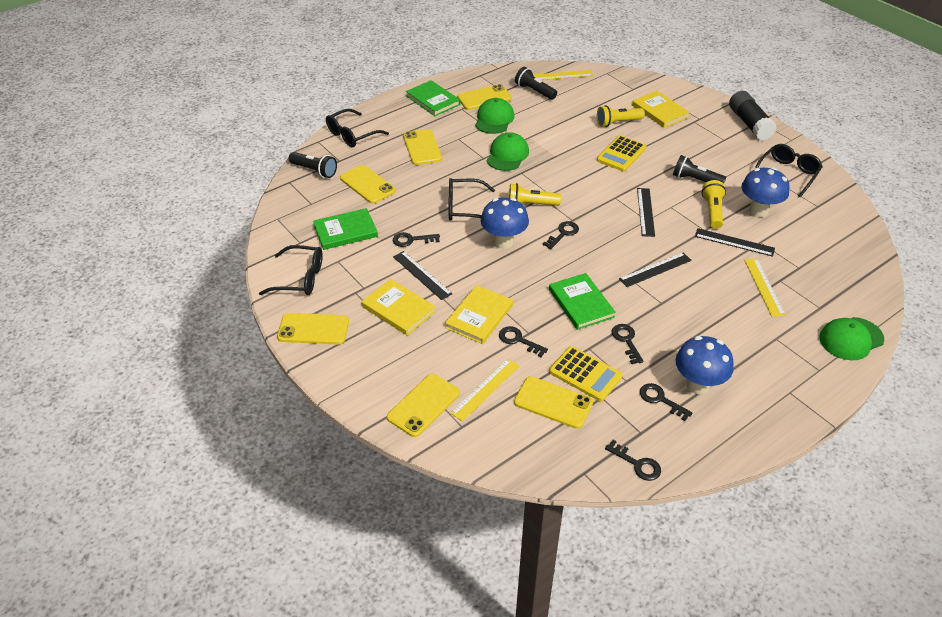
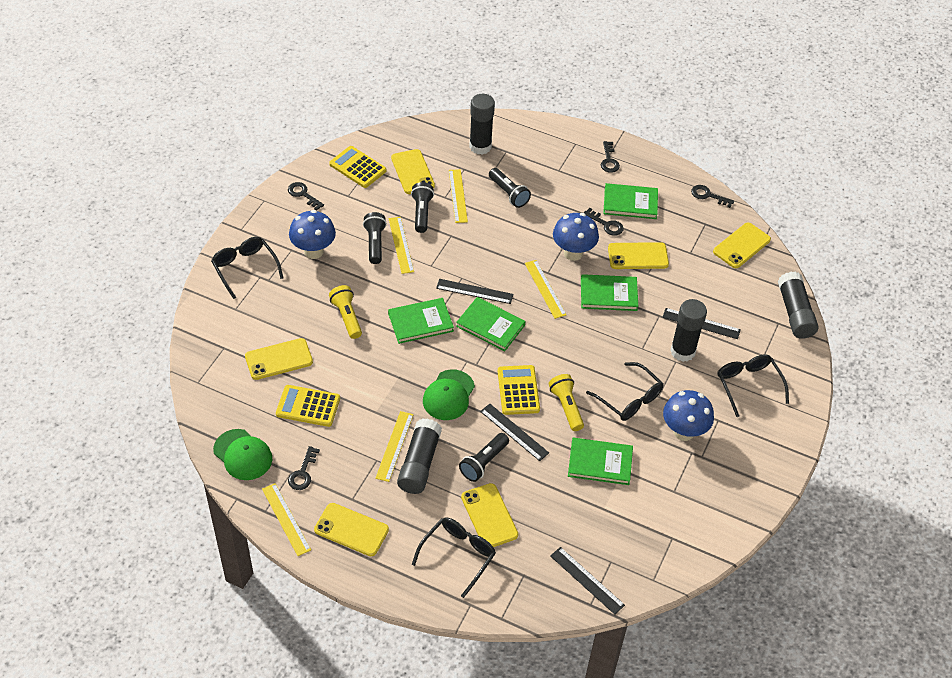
black flashlight: 3 -> 4
black glue stick: 1 -> 4
black key: 6 -> 5
green book: 3 -> 5
green cap: 3 -> 2
yellow book: 3 -> 0
yellow calculator: 2 -> 3
yellow flashlight: 3 -> 2
yellow ruler: 3 -> 5

